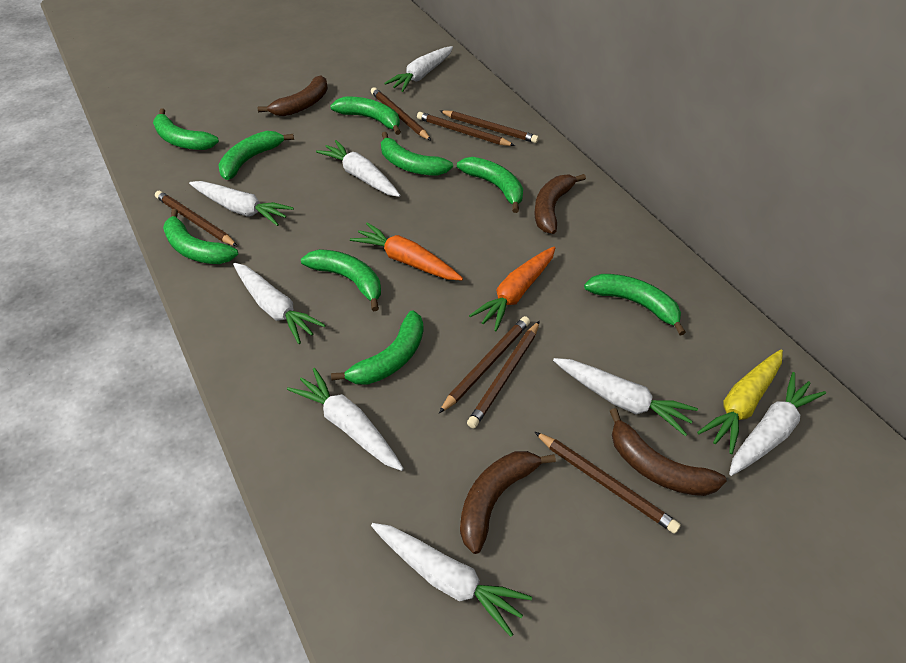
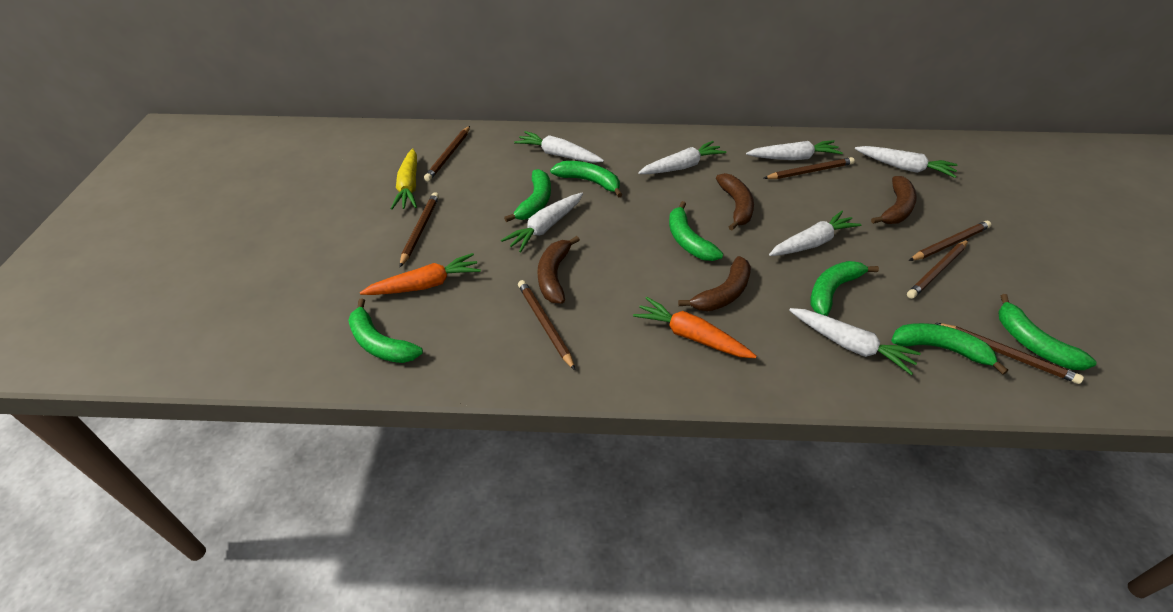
green banana: 9 -> 7
white carrot: 8 -> 7

